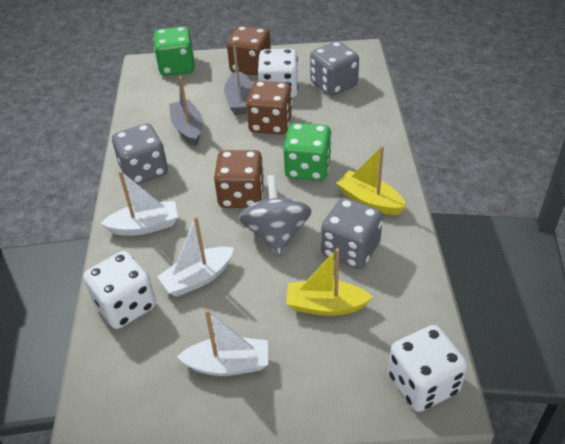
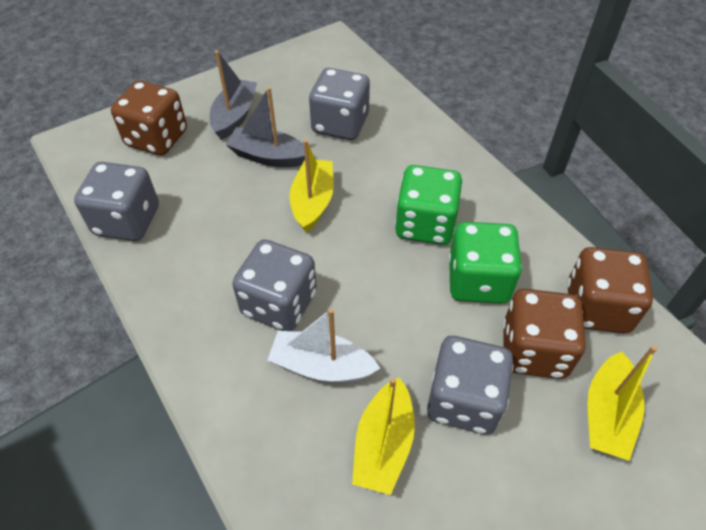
grey dice: 3 -> 4
grey spinning top: 1 -> 0
white boat: 3 -> 1
white dice: 3 -> 0
yellow boat: 2 -> 3

